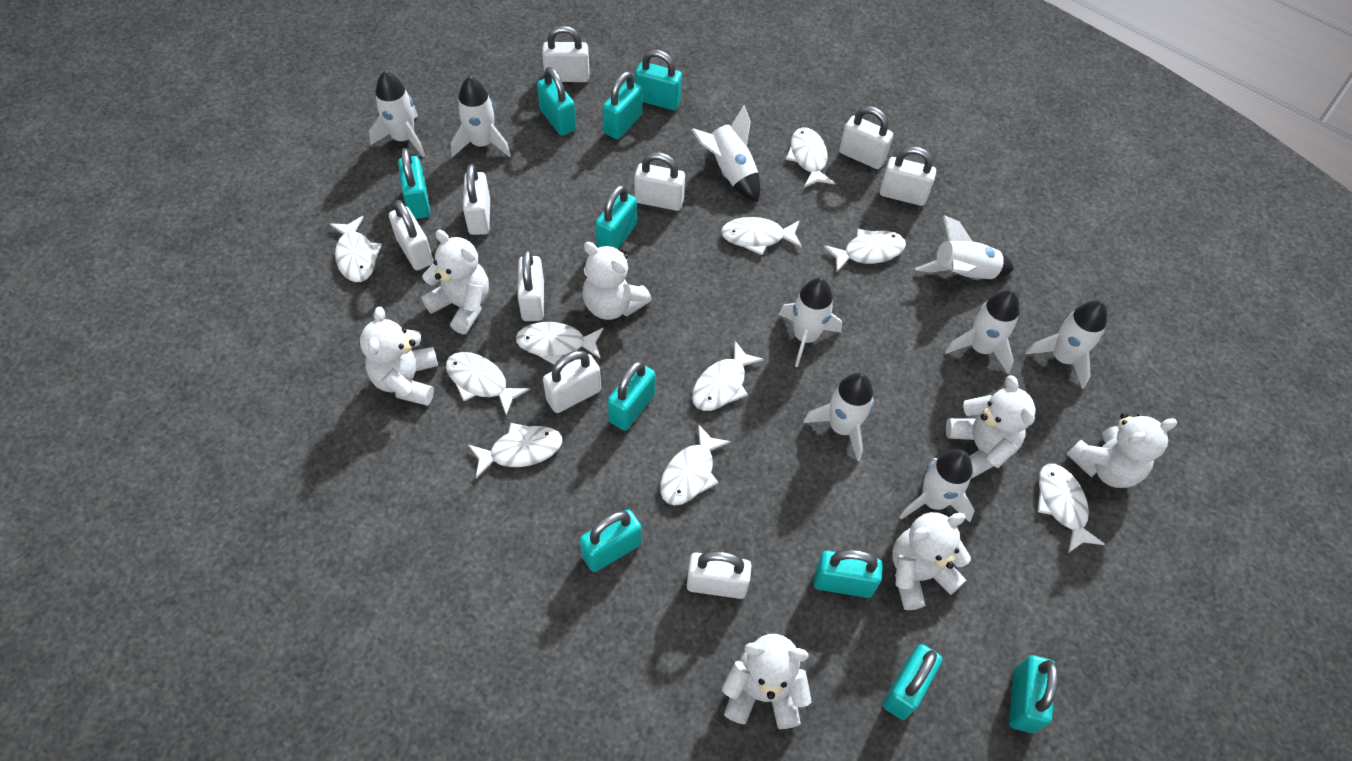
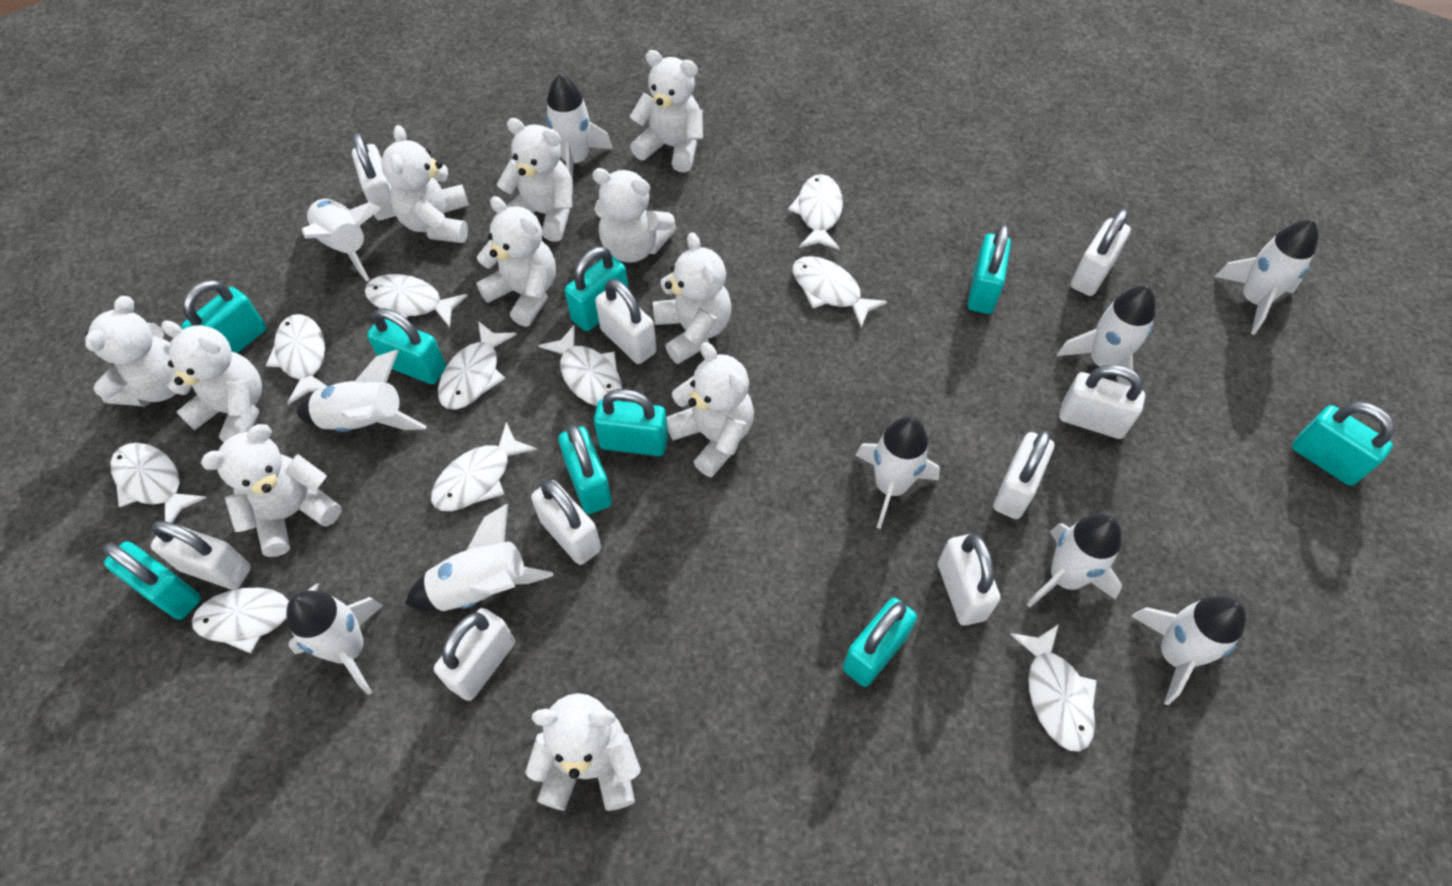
turquoise padlock: 10 -> 9
white rocket: 9 -> 10
white teddy bear: 7 -> 11

